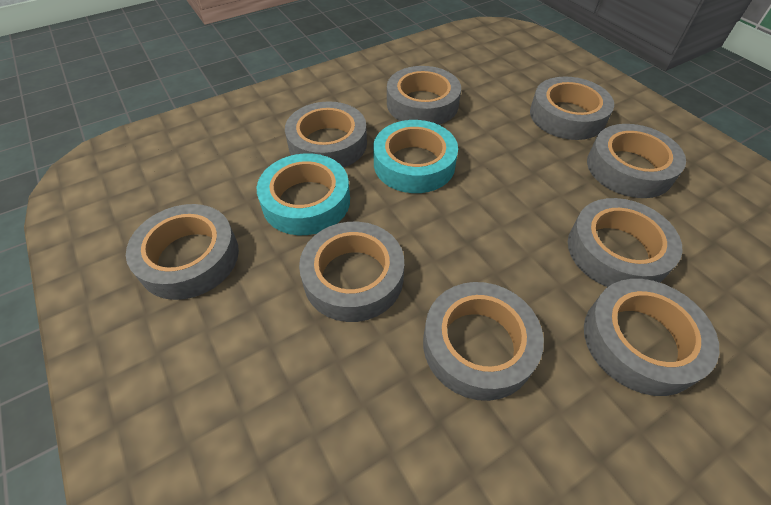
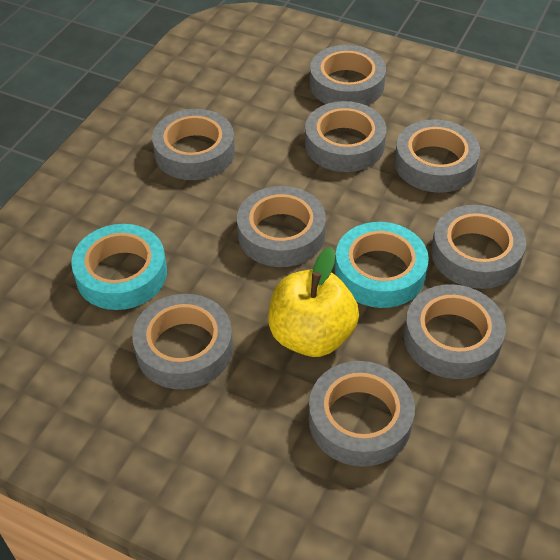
yellow apple: 0 -> 1

